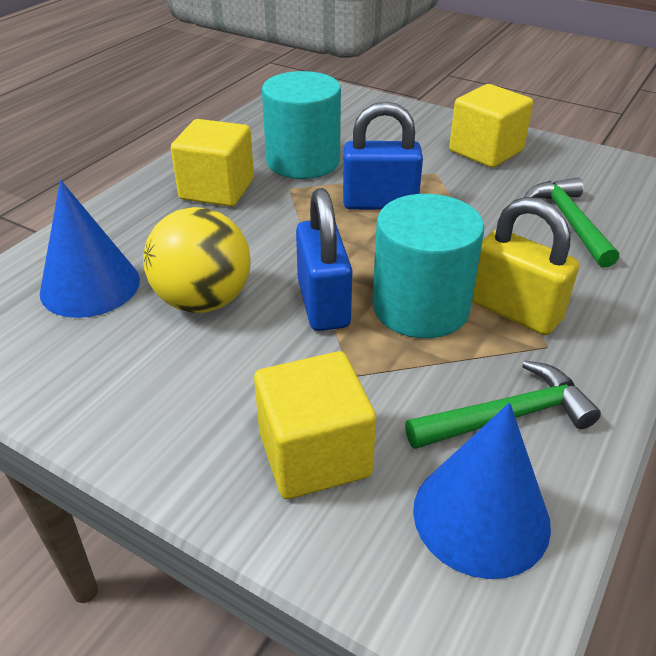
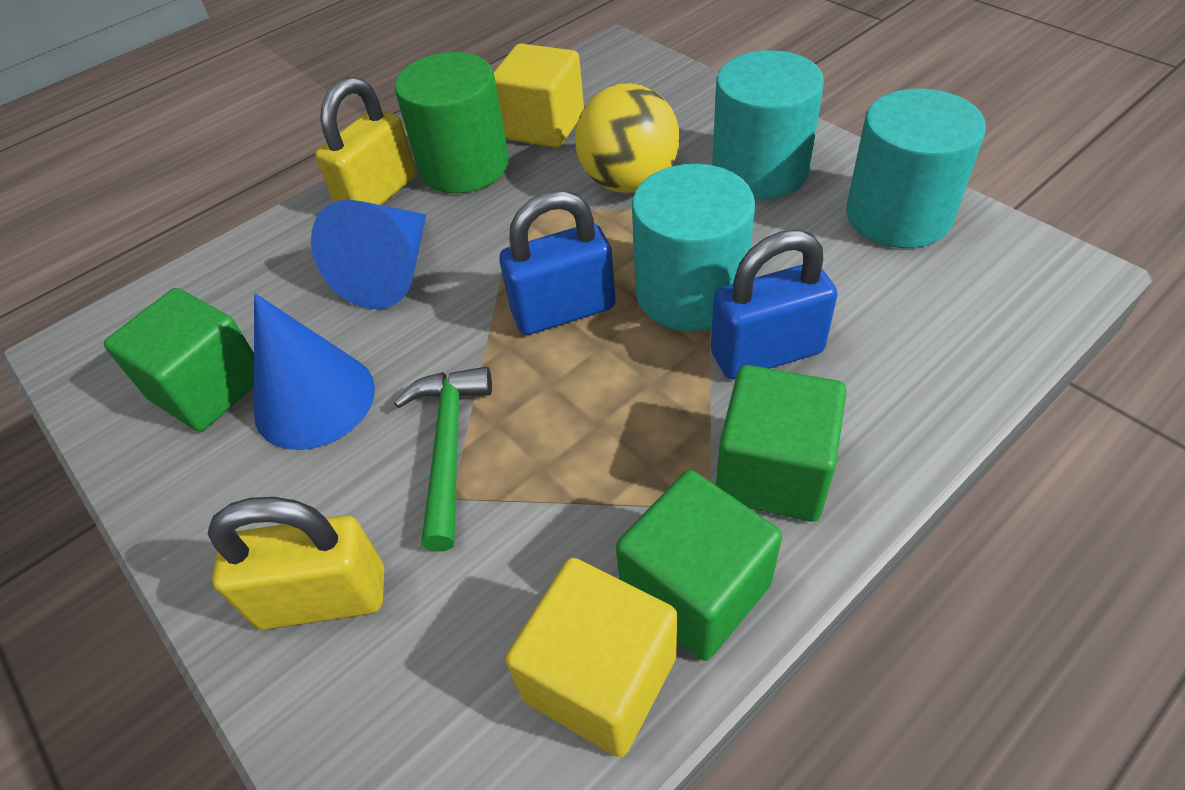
green cube: 0 -> 3
green cylinder: 0 -> 1
green hammer: 2 -> 1
turquoise cylinder: 2 -> 3
yellow cube: 3 -> 2
yellow padlock: 1 -> 2

